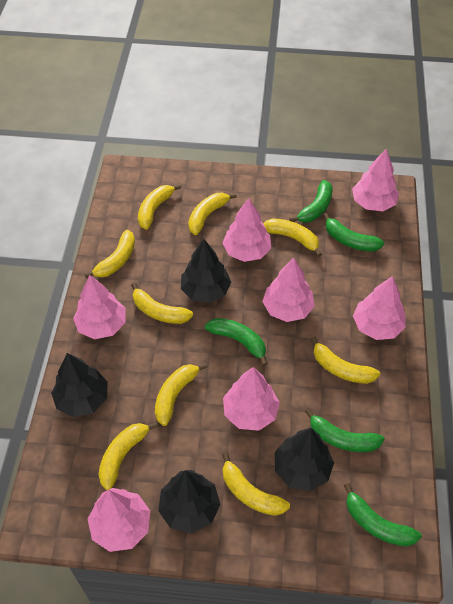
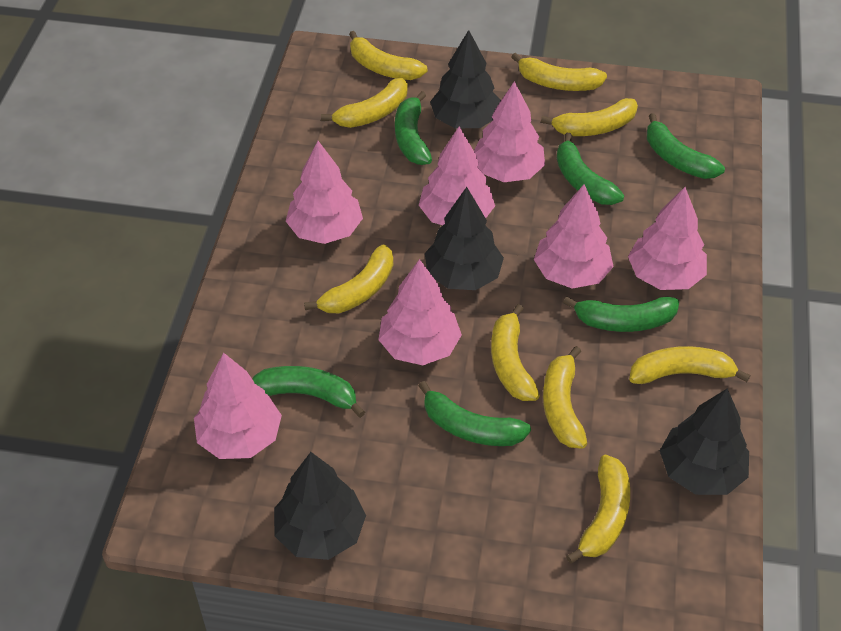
green banana: 5 -> 6

